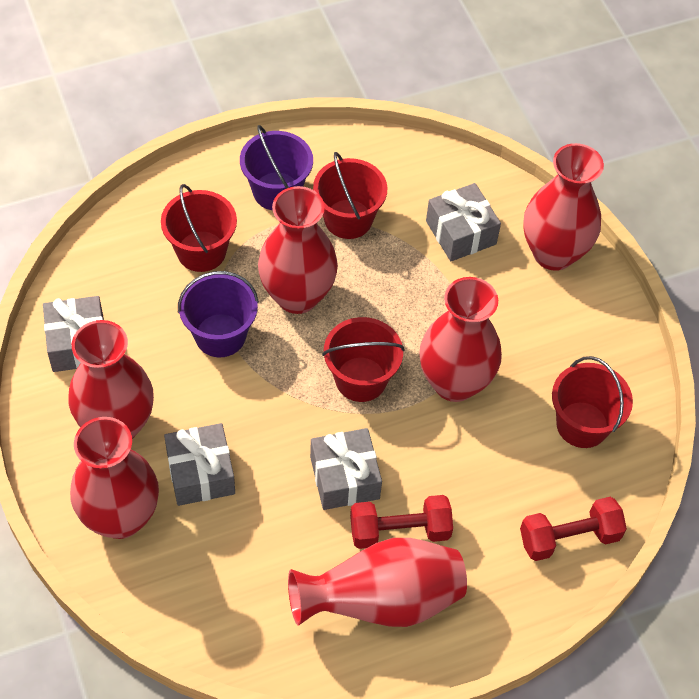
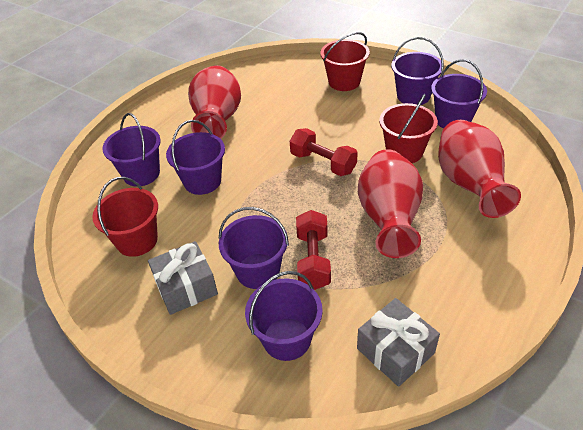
grey gift: 4 -> 2
purple bucket: 2 -> 6
red bucket: 4 -> 3
red vase: 6 -> 3

